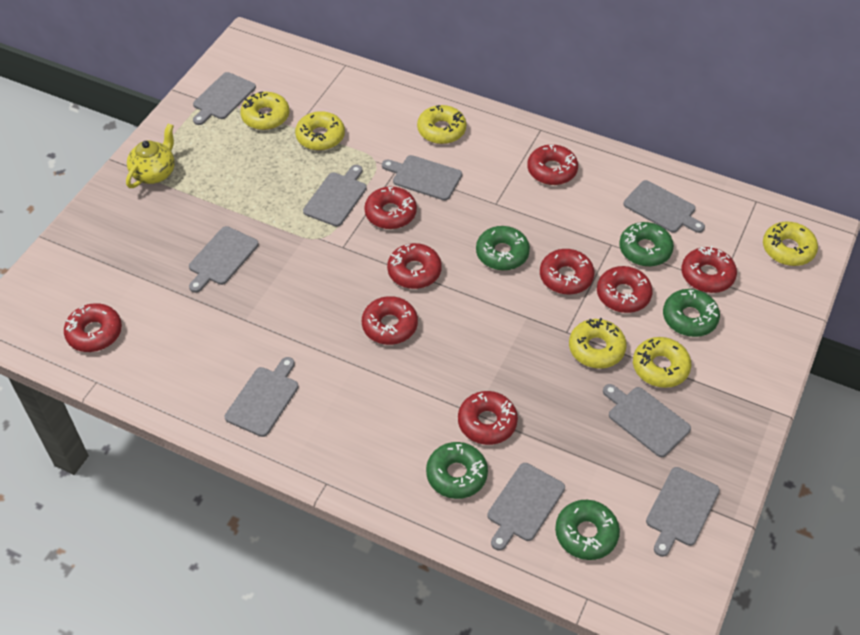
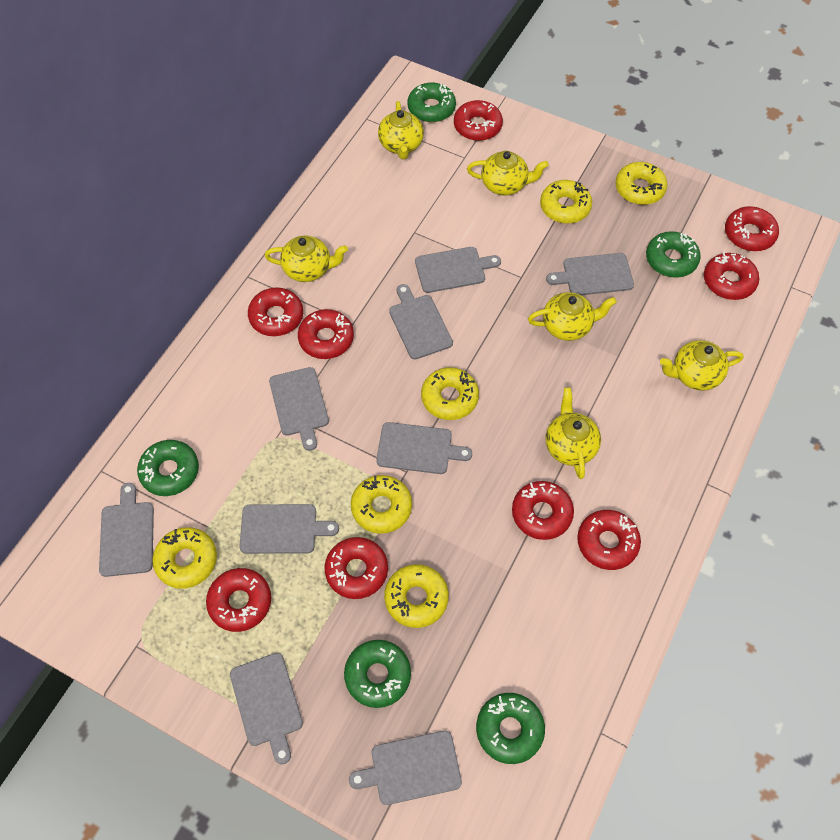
yellow teapot: 1 -> 6

